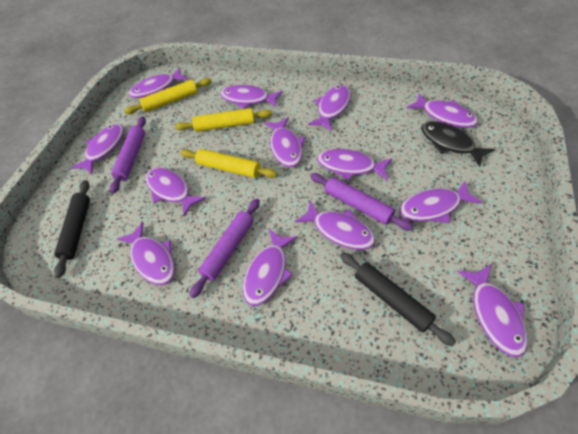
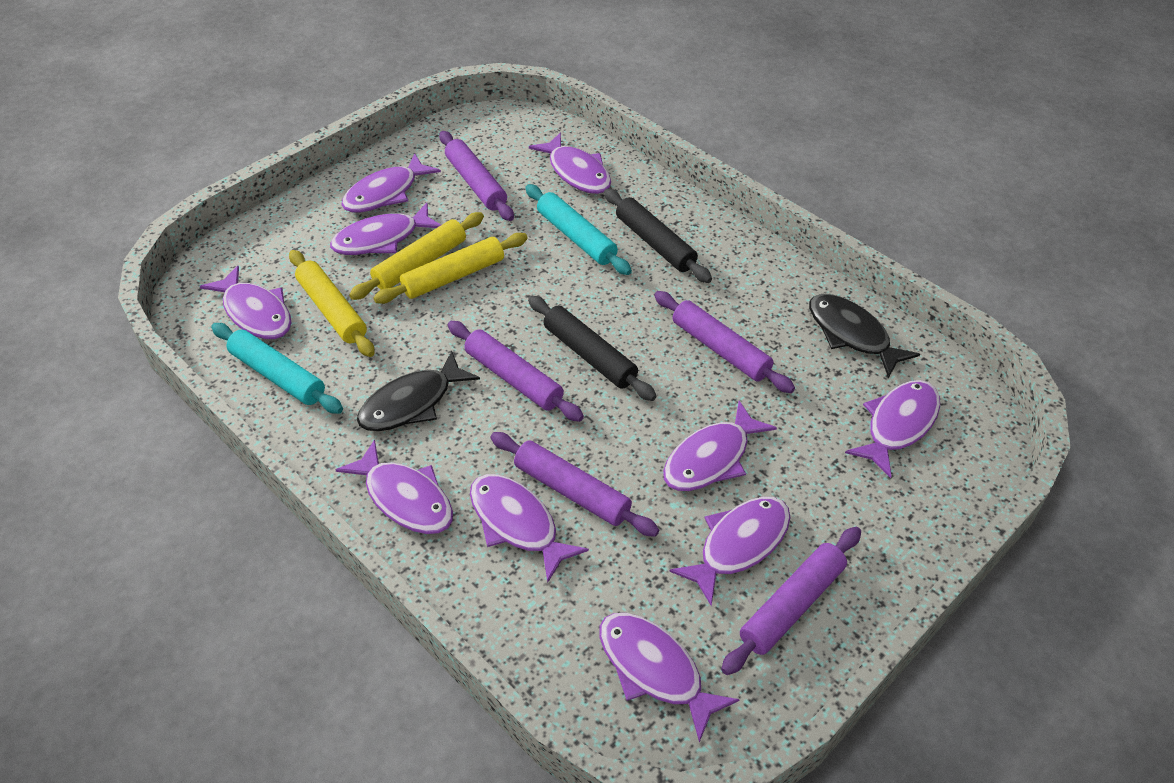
black fish: 1 -> 2
purple fish: 13 -> 10
purple rolling pin: 3 -> 5
turquoise rolling pin: 0 -> 2

